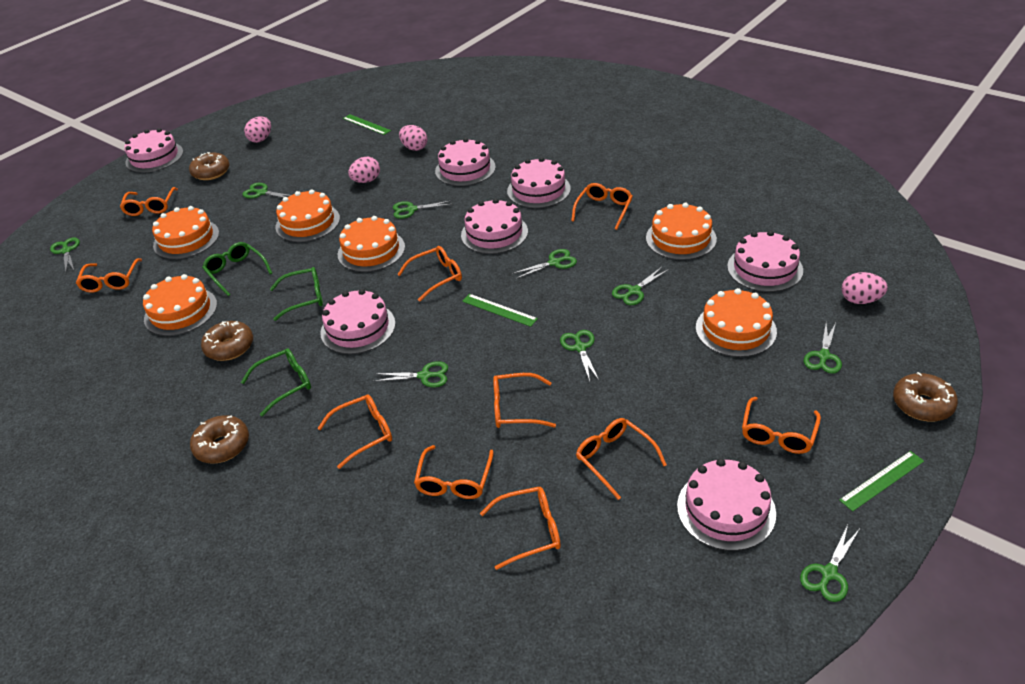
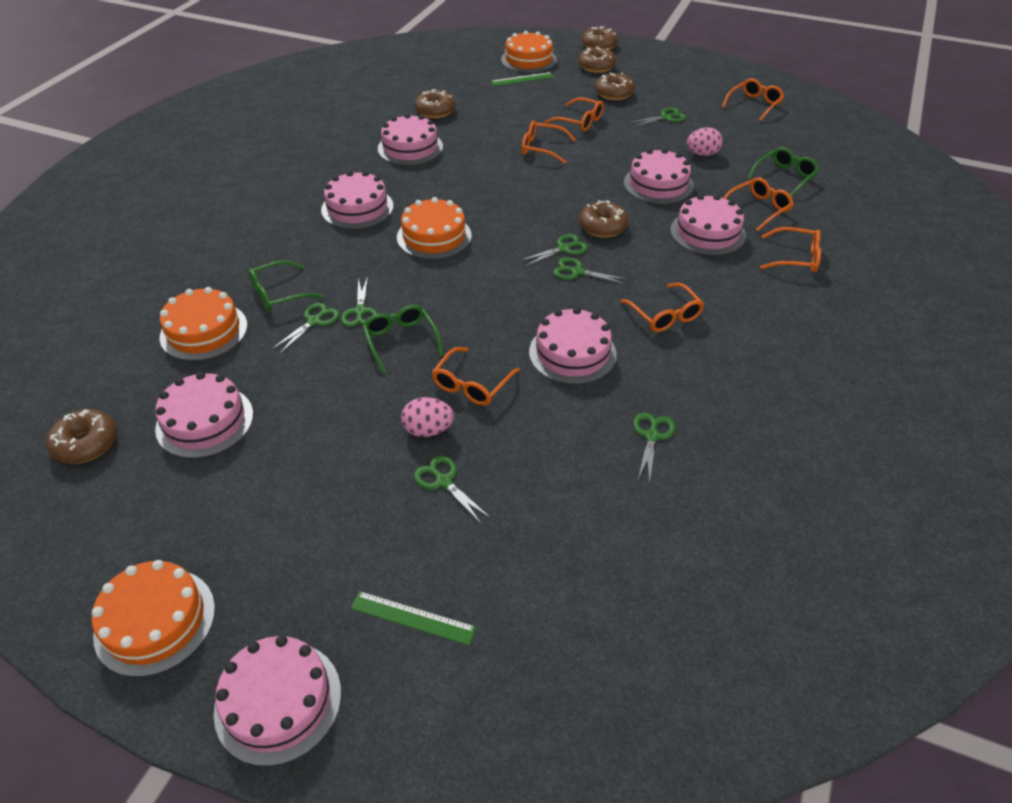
brown donut: 4 -> 6
green ruler: 3 -> 2
green scissors: 9 -> 7
orange cake: 6 -> 4
orange glasses: 10 -> 7
pink egg: 4 -> 2

